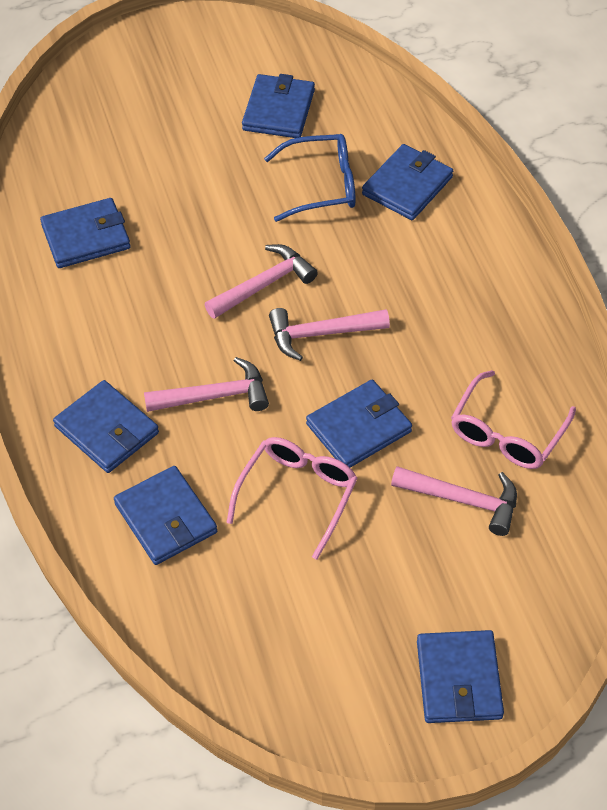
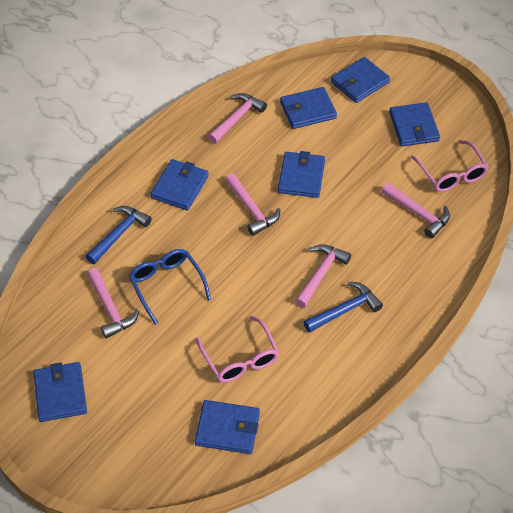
blue hammer: 0 -> 2
pink hammer: 4 -> 5

